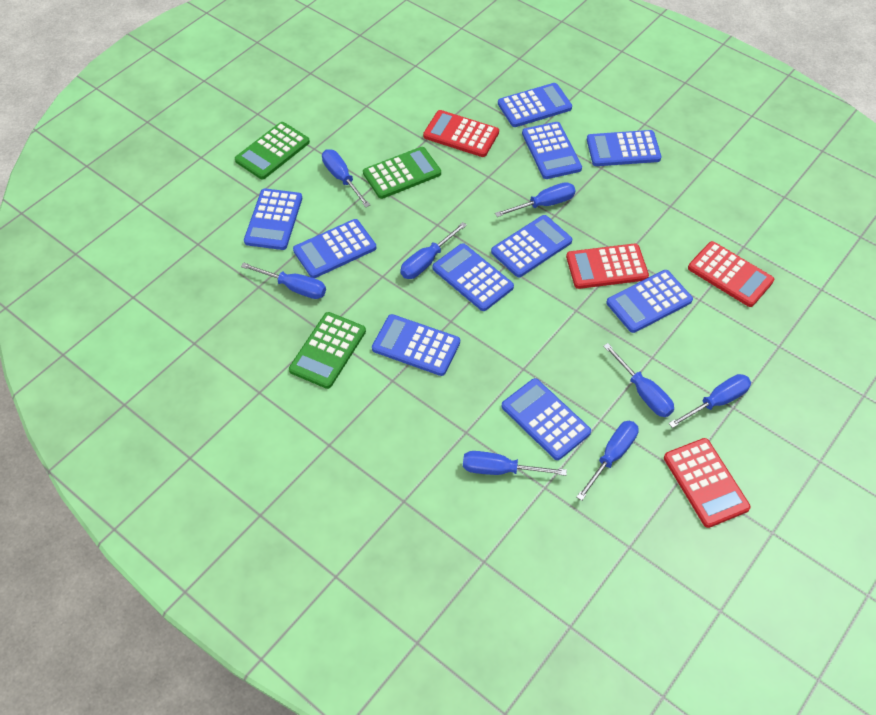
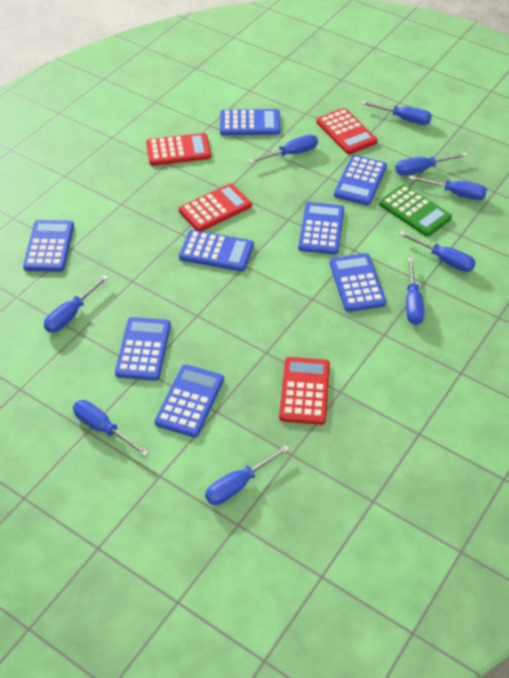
blue calculator: 10 -> 8
blue screwdriver: 8 -> 9
green calculator: 3 -> 1

